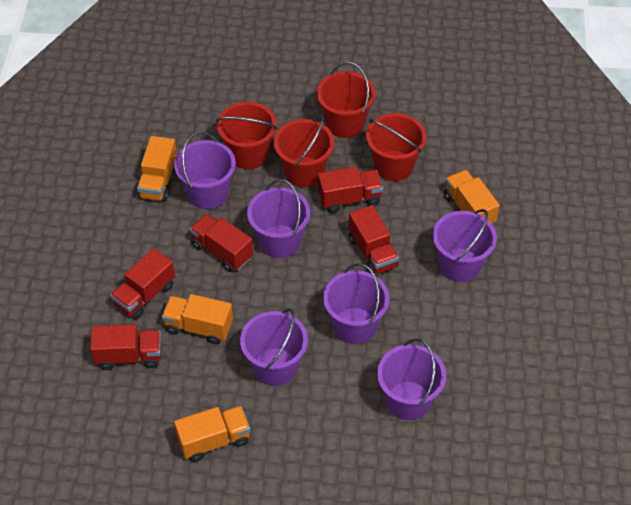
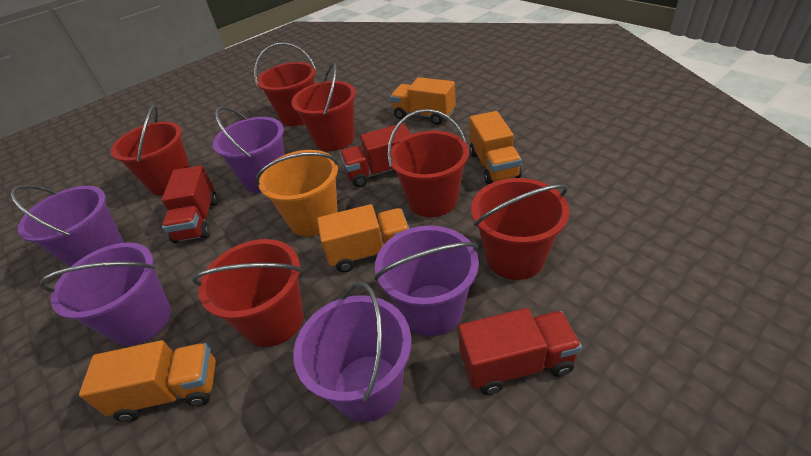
orange bucket: 0 -> 1
purple bucket: 6 -> 5
red bucket: 4 -> 6
red truck: 5 -> 3

